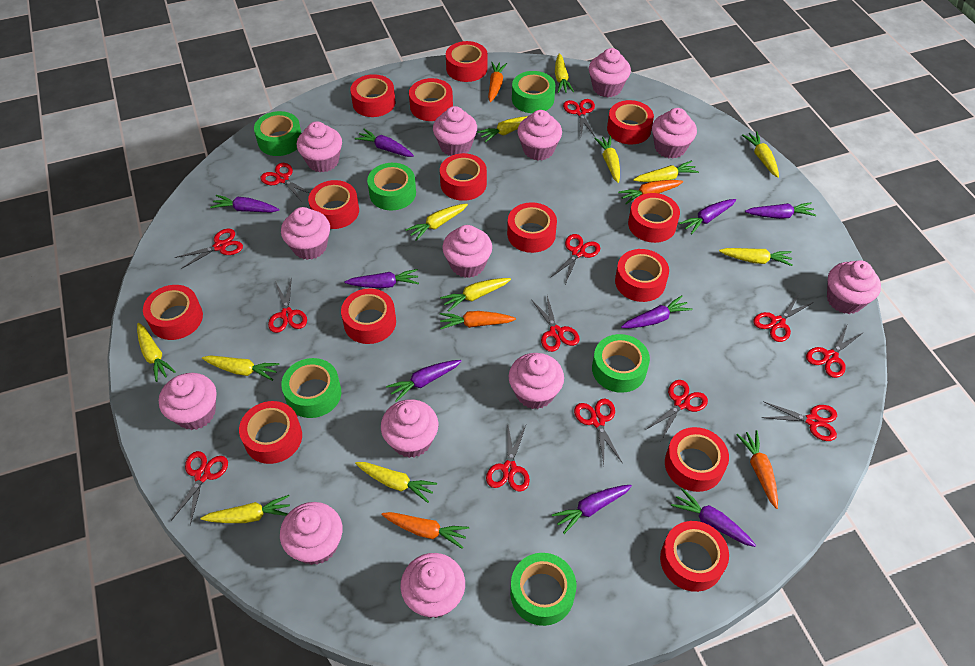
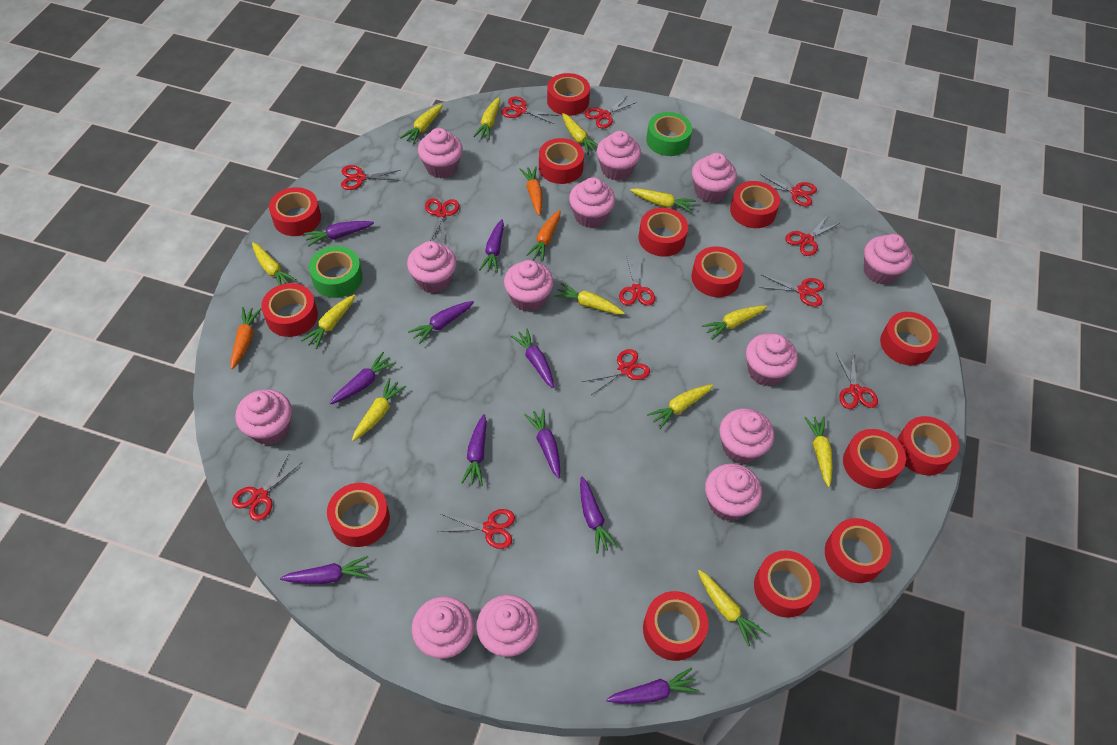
green tape: 6 -> 2
orange carrot: 5 -> 3
purple carrot: 9 -> 10
red scissors: 13 -> 12

